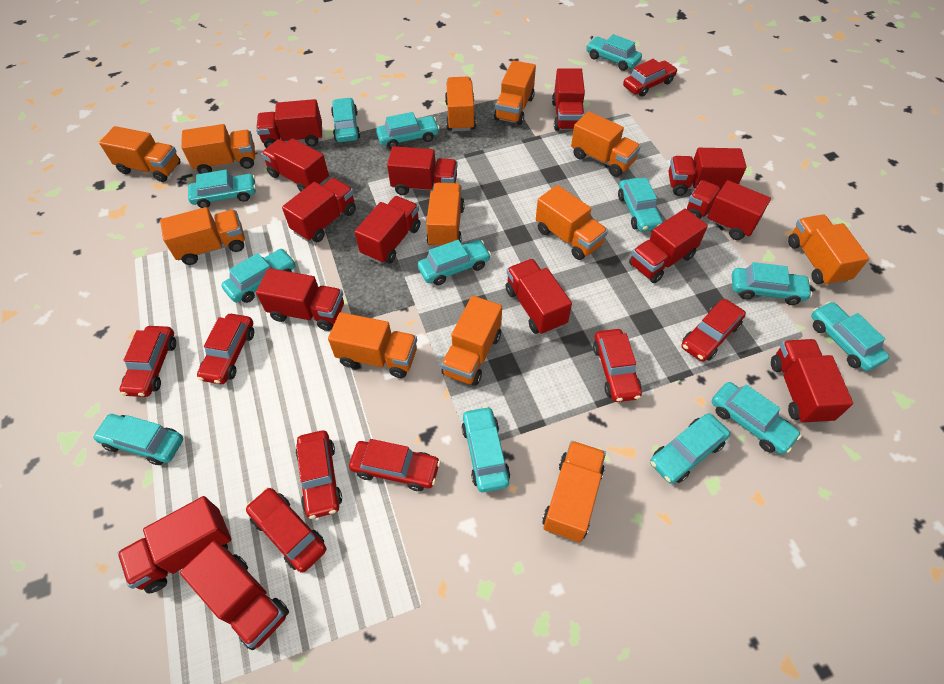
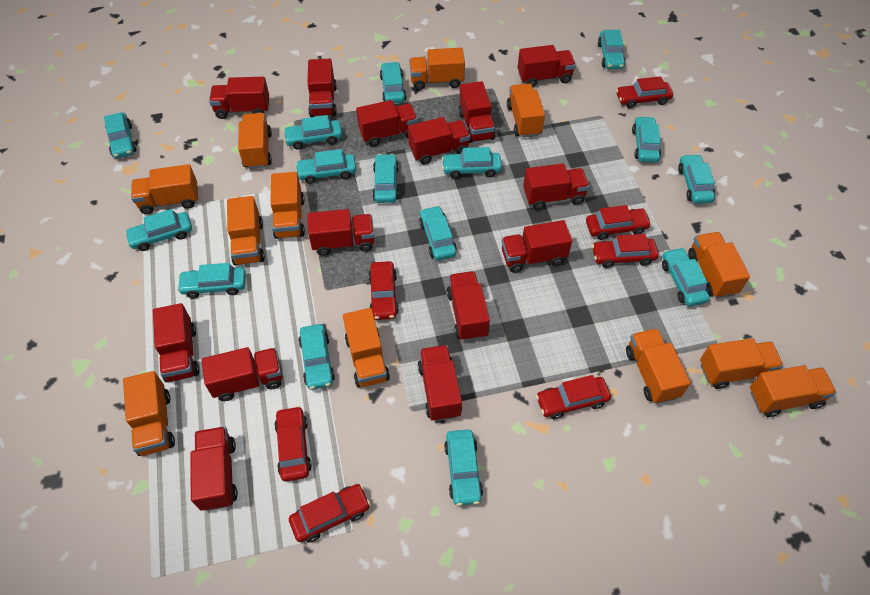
red car: 8 -> 7
turquoise car: 13 -> 15

